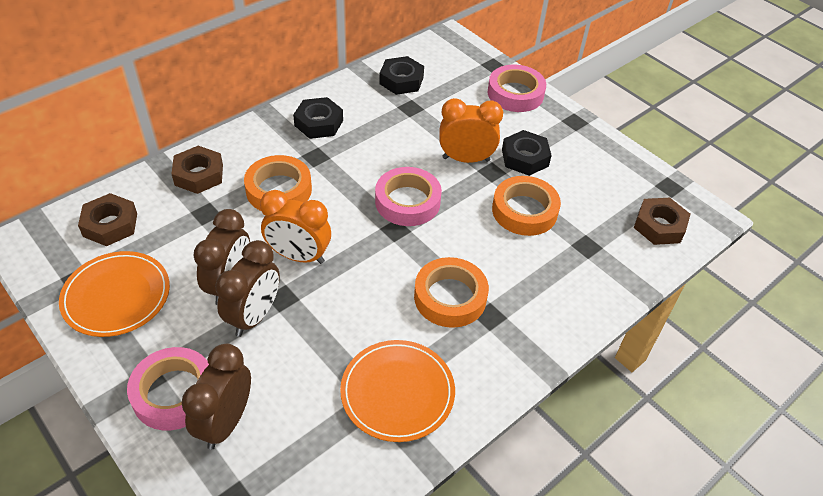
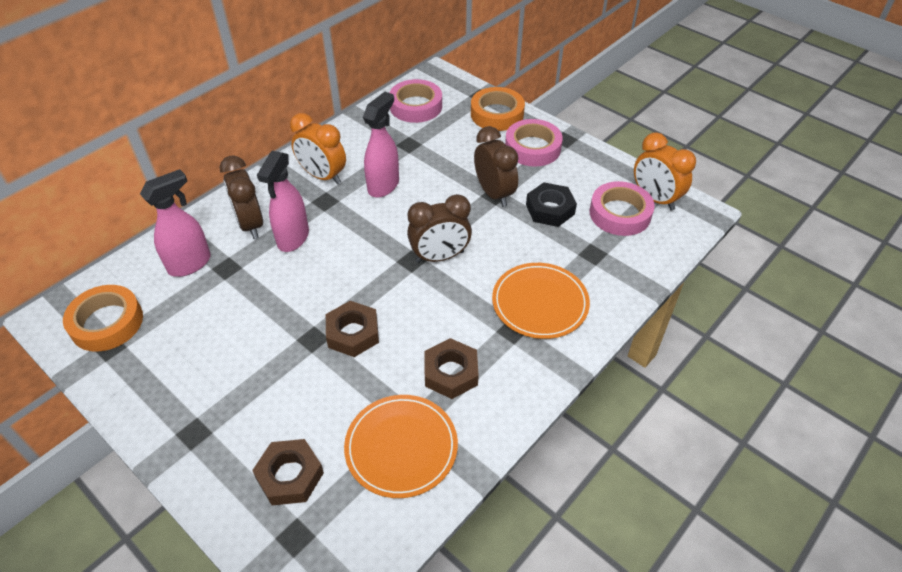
black nut: 3 -> 1
orange tape: 3 -> 2
pink spray bottle: 0 -> 3

